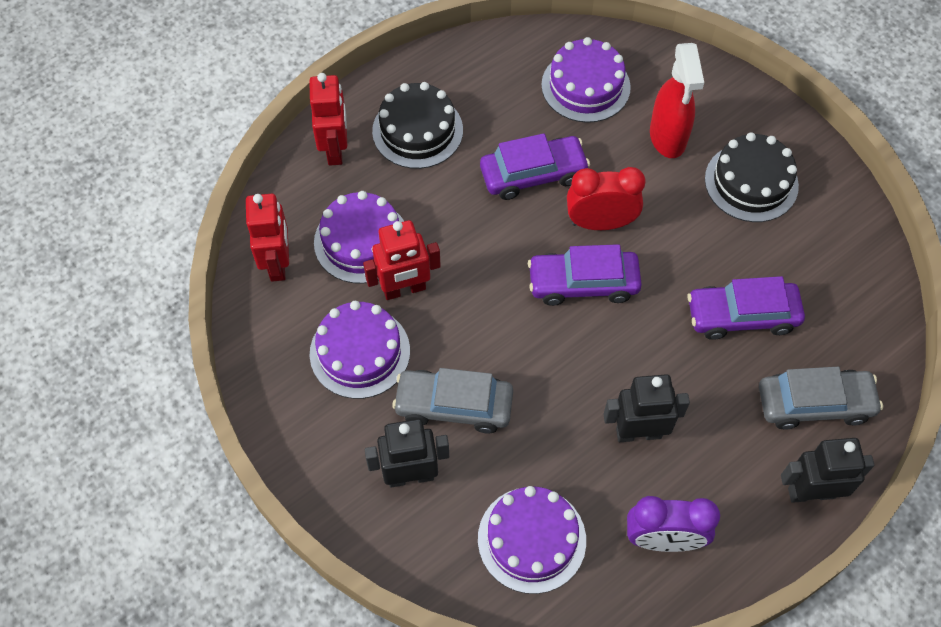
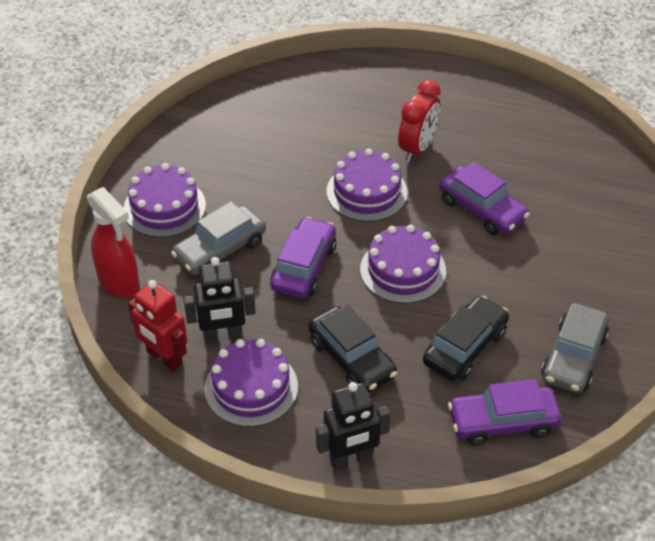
black cake: 2 -> 0
black car: 0 -> 2
black robot: 3 -> 2
purple clock: 1 -> 0
red robot: 3 -> 1

